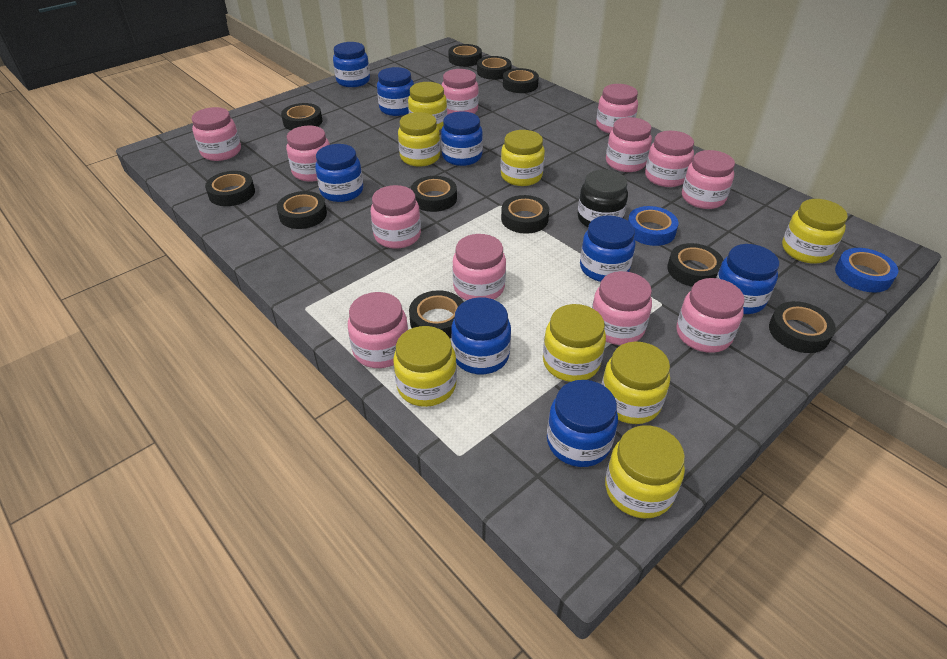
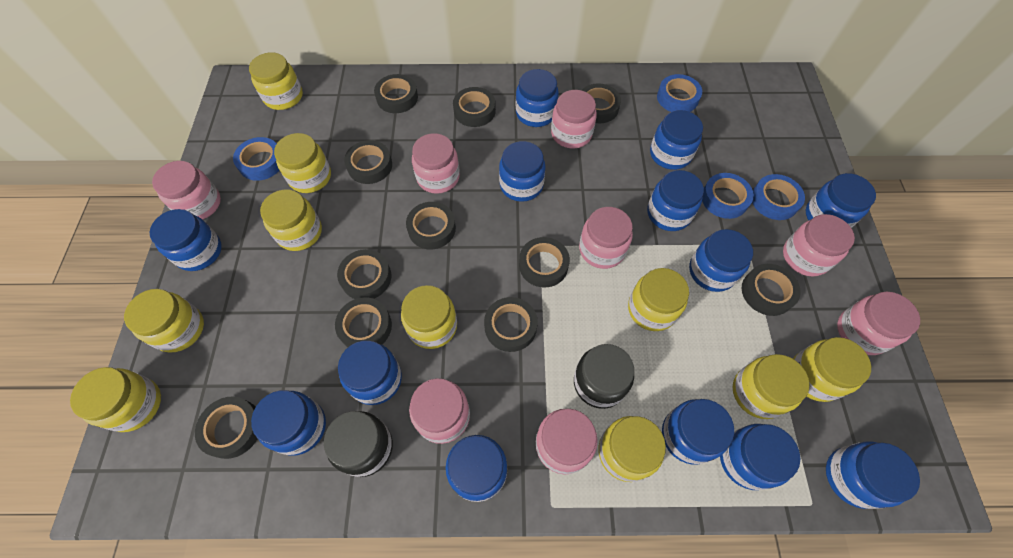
black jar: 1 -> 2
blue jar: 8 -> 13
blue tape: 2 -> 4
pink jar: 12 -> 8
yellow jar: 8 -> 10

